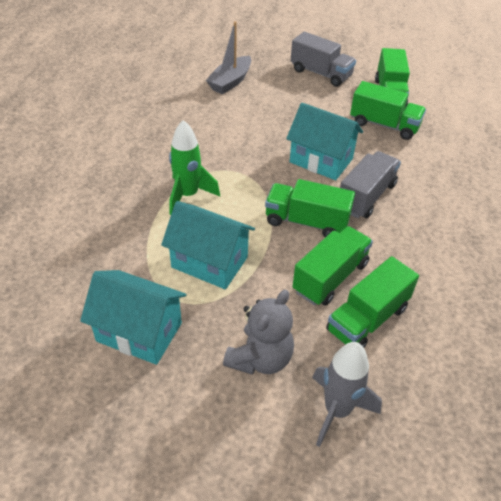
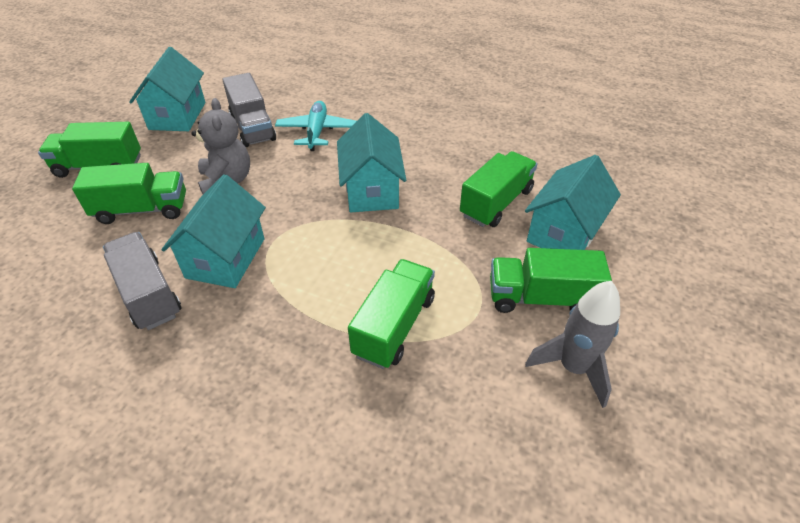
green rocket: 1 -> 0
grey boat: 1 -> 0
turquoise house: 3 -> 4
turquoise plane: 0 -> 1

